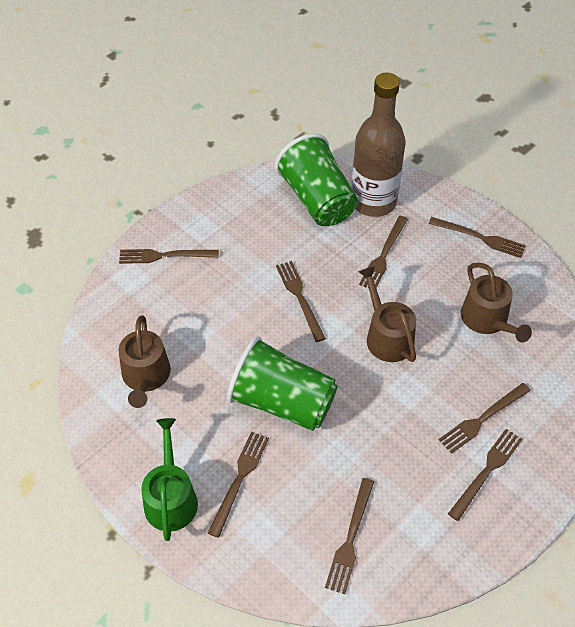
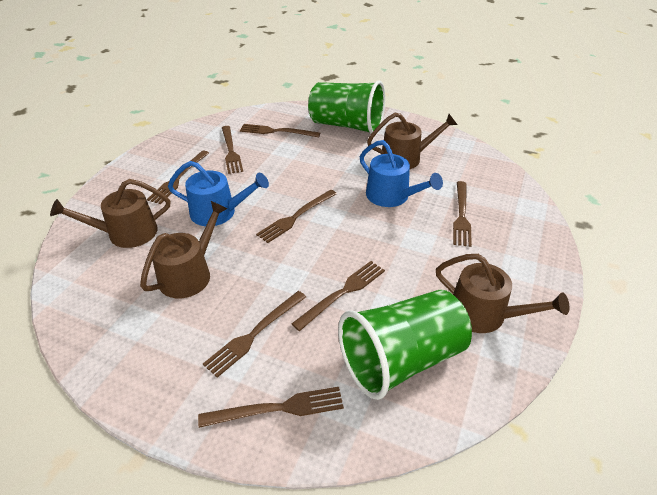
blue watering can: 0 -> 2
brown bottle: 1 -> 0
brown watering can: 3 -> 4
green watering can: 1 -> 0

